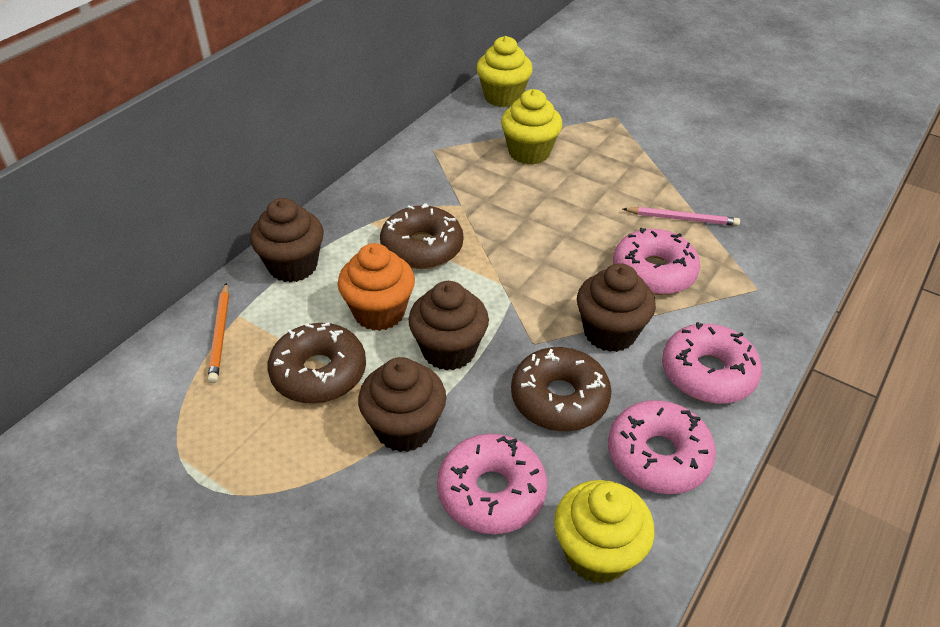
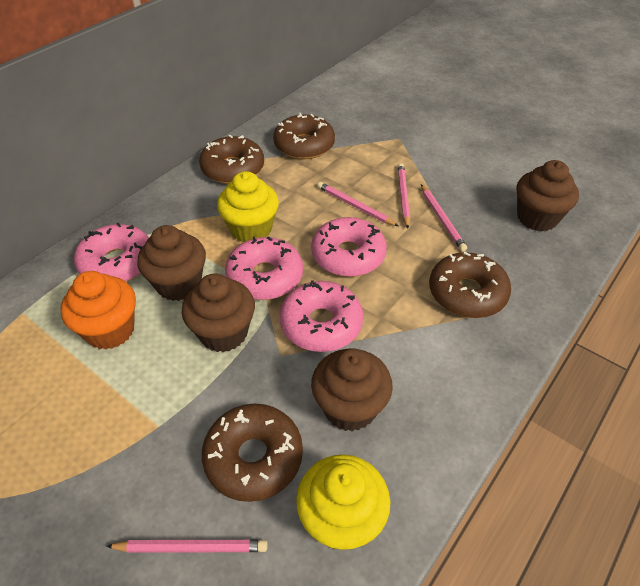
brown donut: 3 -> 4
orange pencil: 1 -> 0
pink pencil: 1 -> 4
yellow cupcake: 3 -> 2

